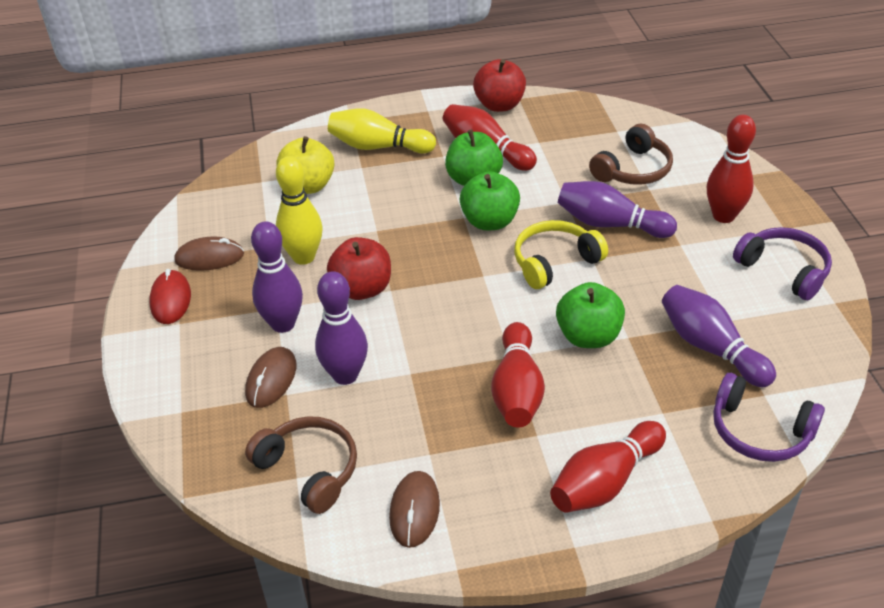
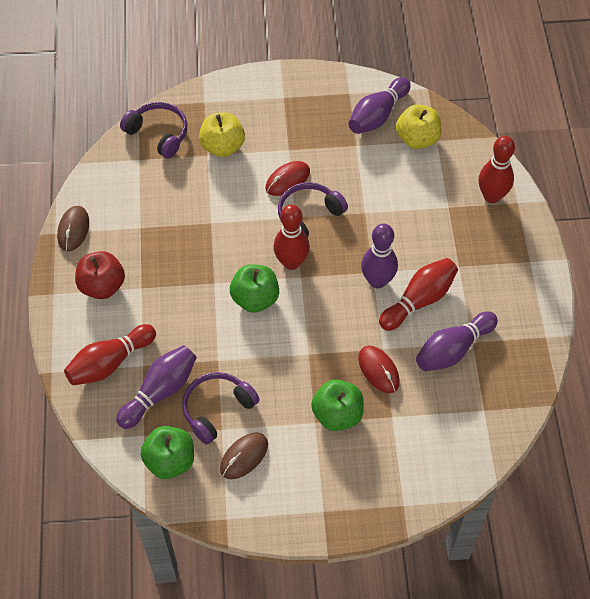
brown headphones: 2 -> 0
brown mouse: 3 -> 2
purple headphones: 2 -> 3
red apple: 2 -> 1
red mouse: 1 -> 2
yellow apple: 1 -> 2
yellow bowling pin: 2 -> 0
yellow headphones: 1 -> 0

